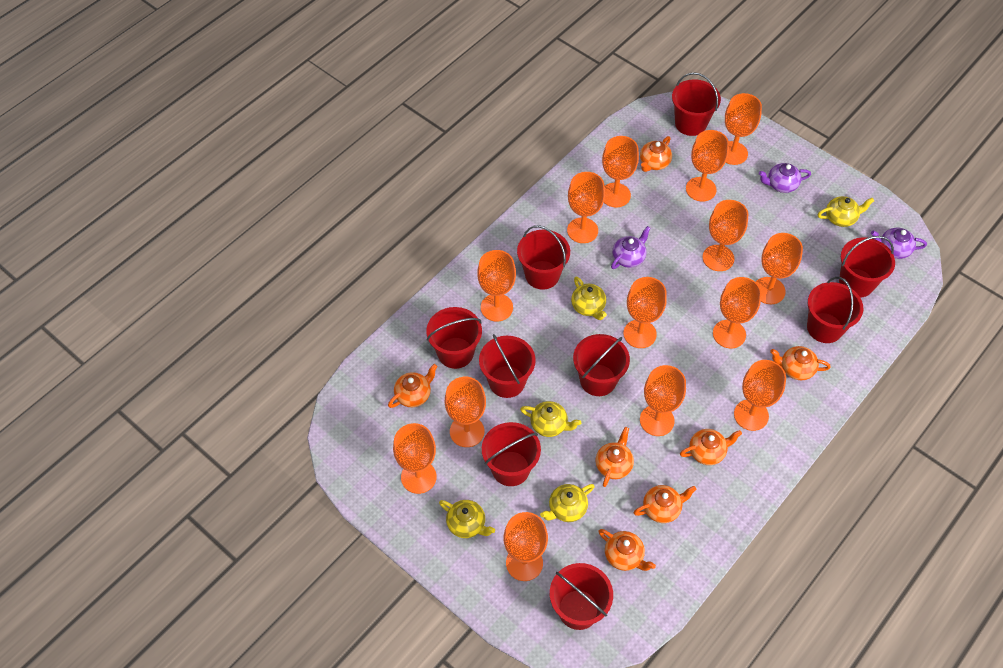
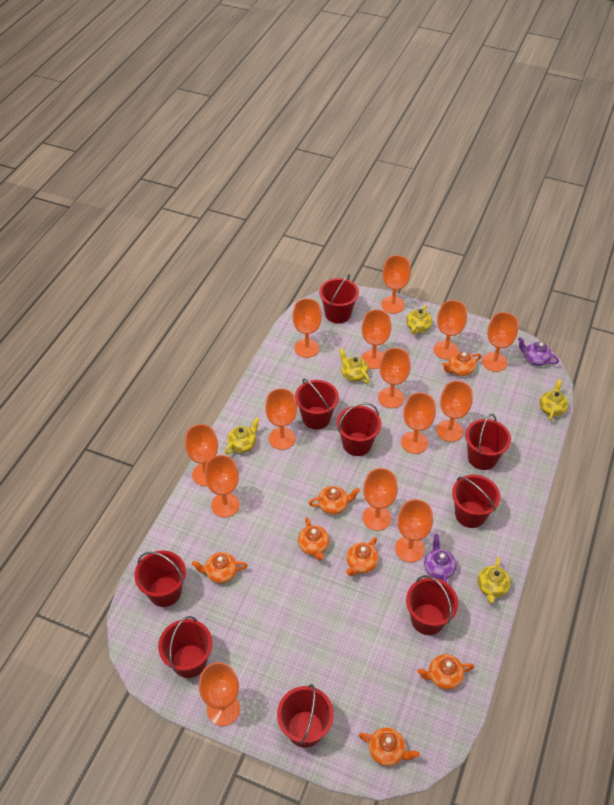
purple teapot: 3 -> 2

